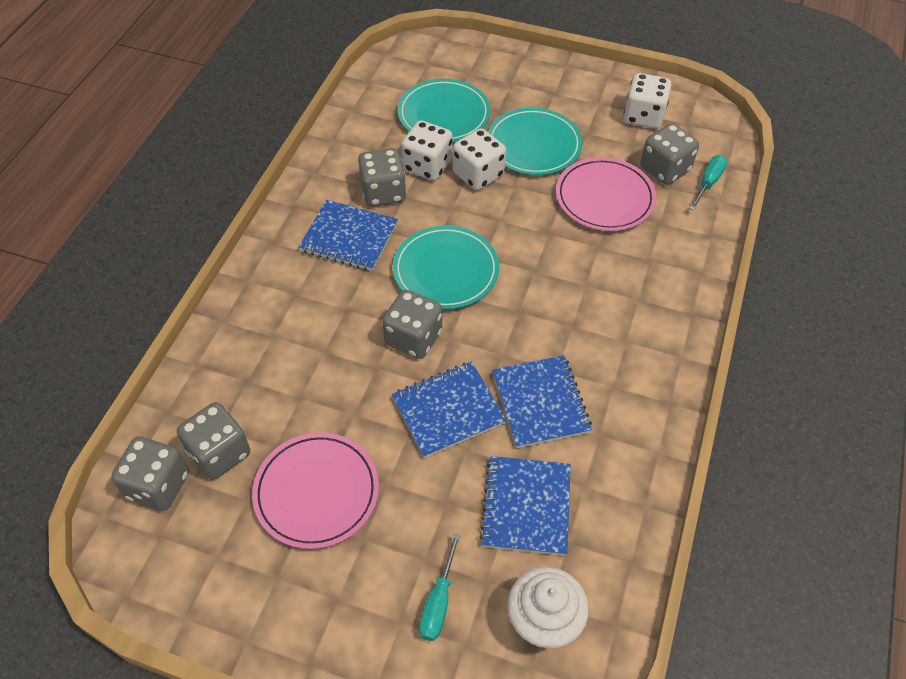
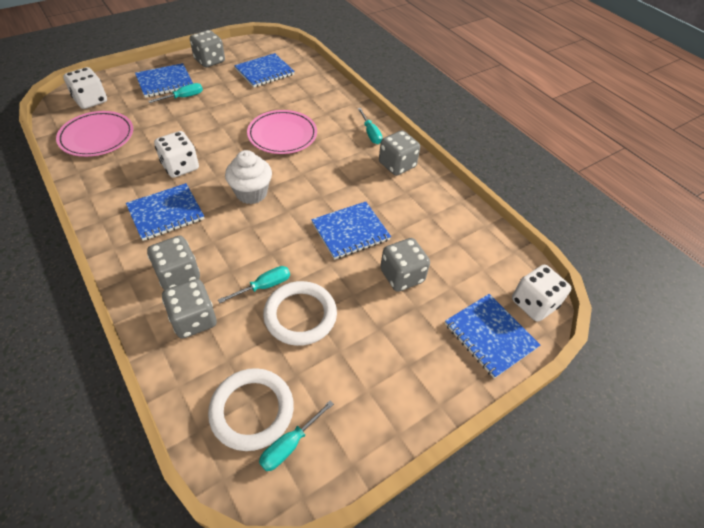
blue notebook: 4 -> 5
turquoise plate: 3 -> 0
turquoise screwdriver: 2 -> 4
white ring: 0 -> 2

